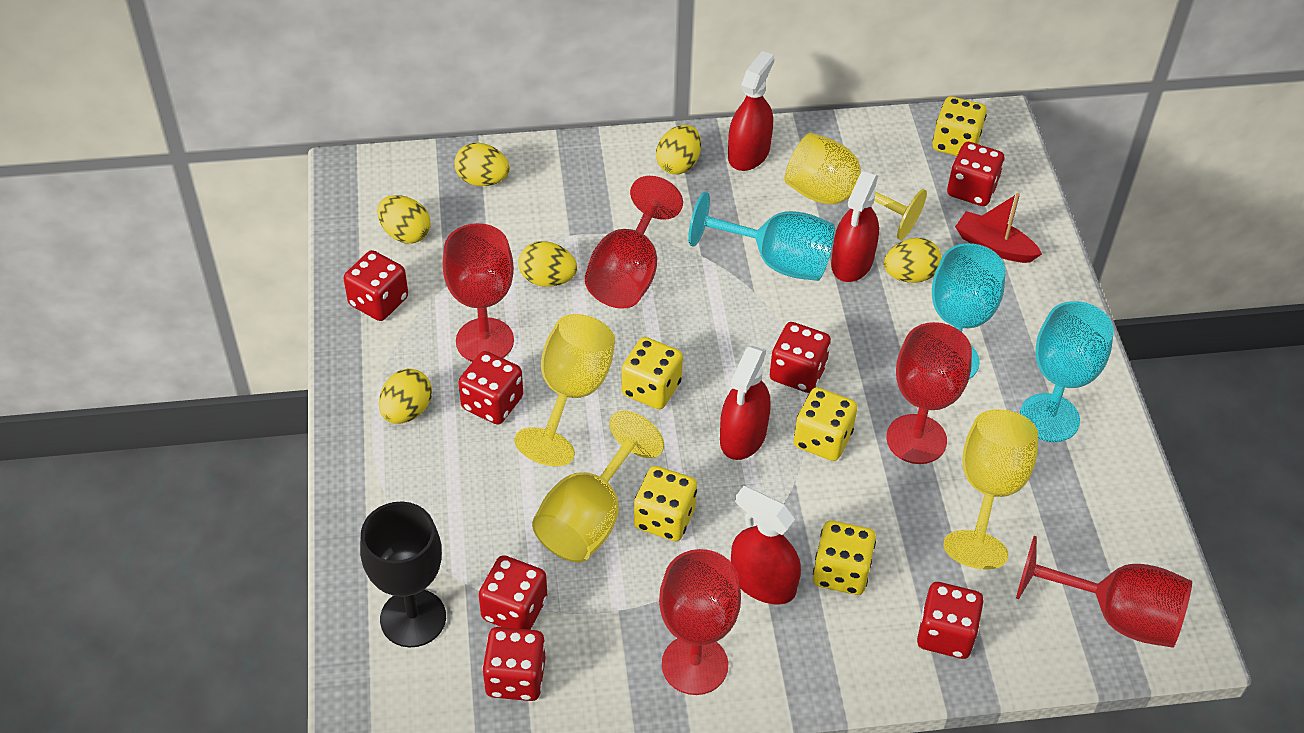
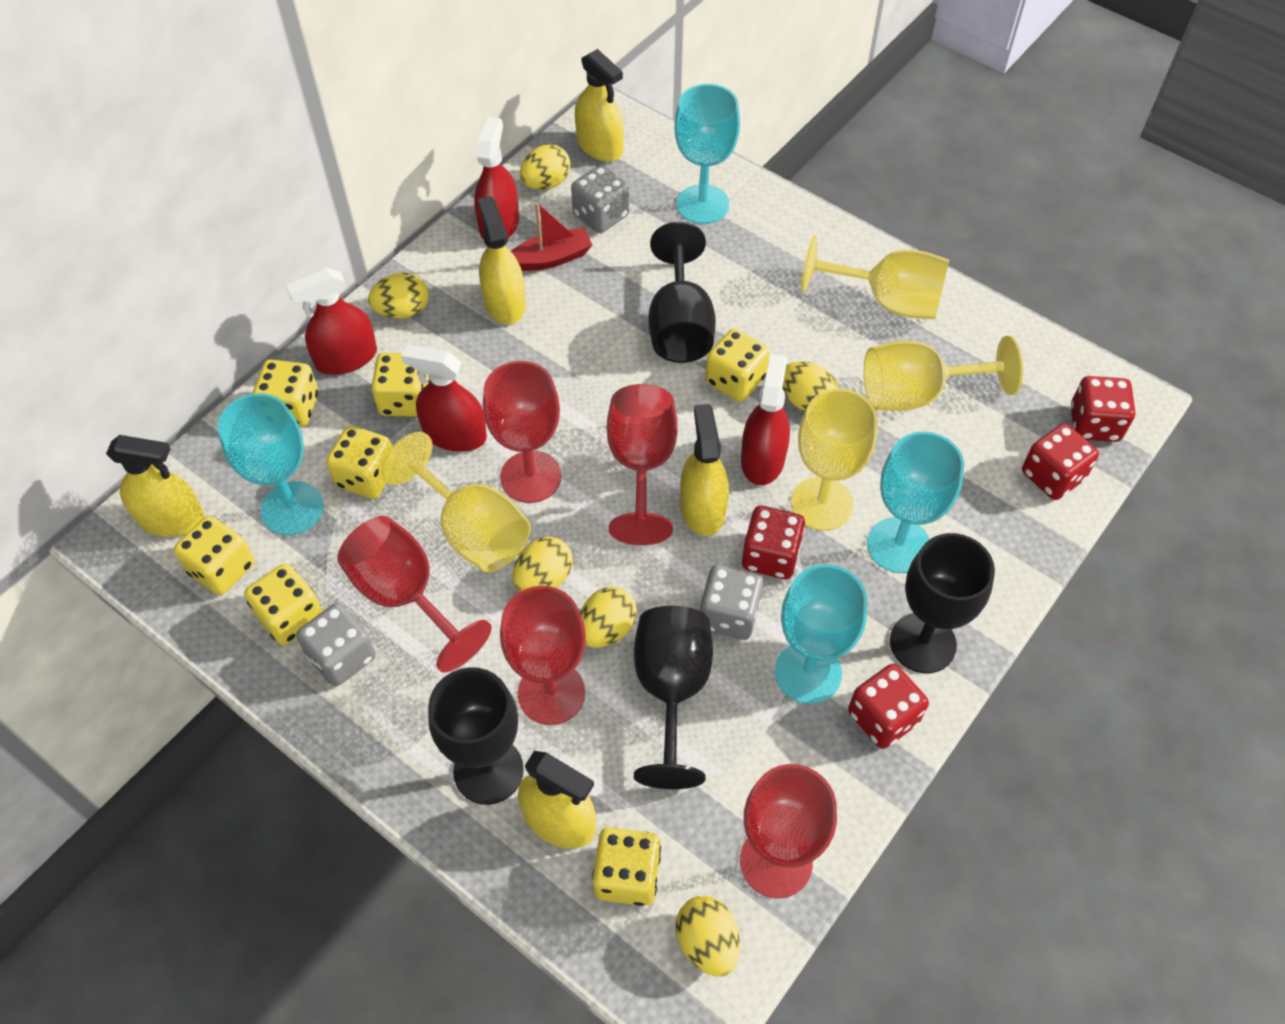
black goblet: 1 -> 4
grey dice: 0 -> 3
red dice: 7 -> 4
turquoise goblet: 3 -> 4
yellow dice: 5 -> 7
yellow spray bottle: 0 -> 5

